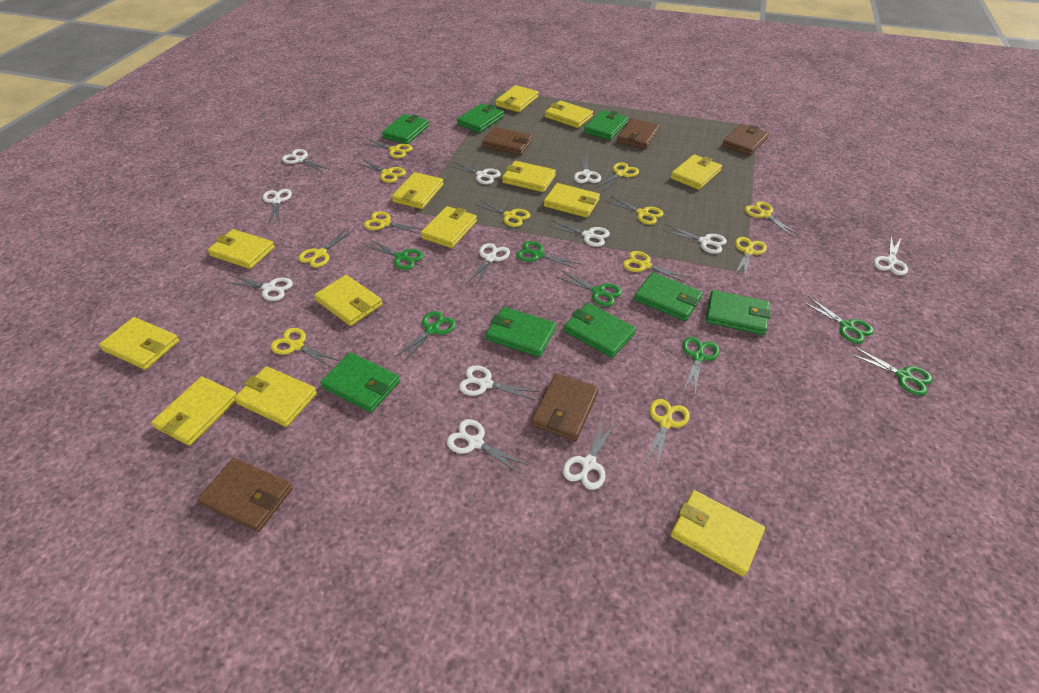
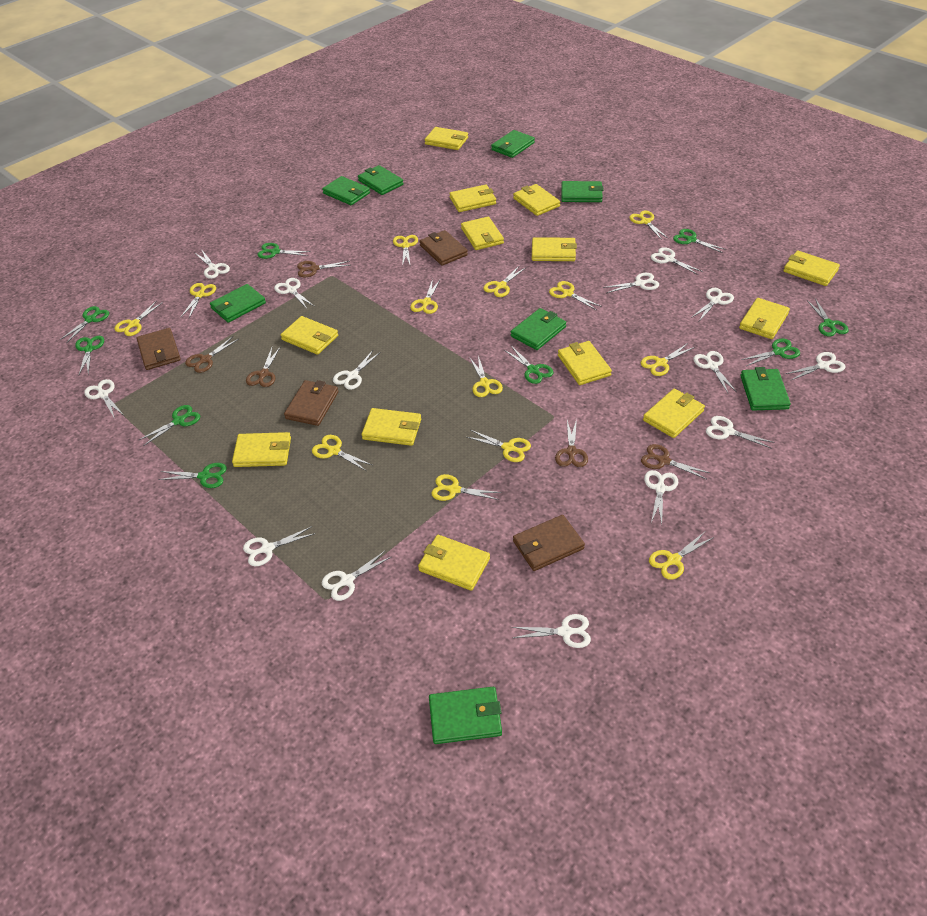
brown scissors: 0 -> 5
brown wallet: 5 -> 4
green scissors: 7 -> 9
white scissors: 12 -> 14
yellow scissors: 12 -> 13

